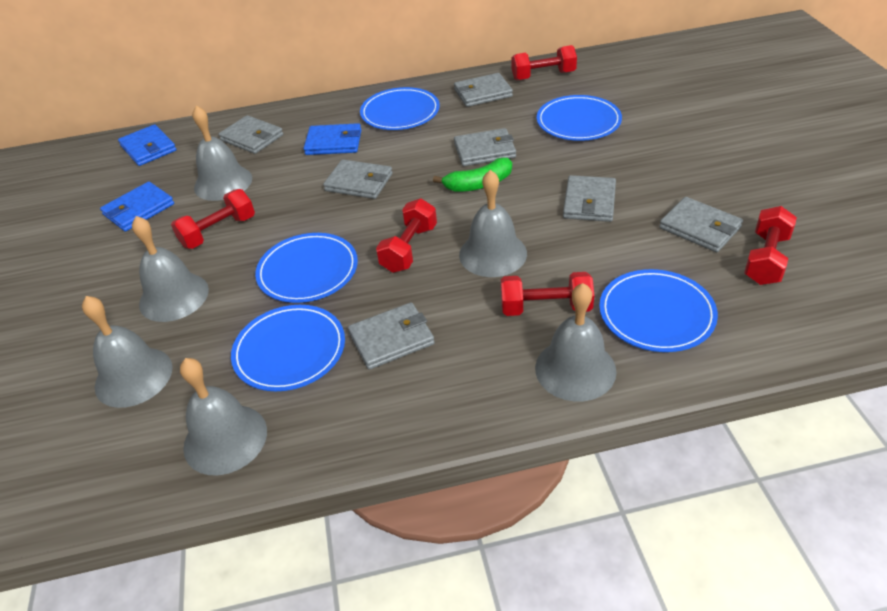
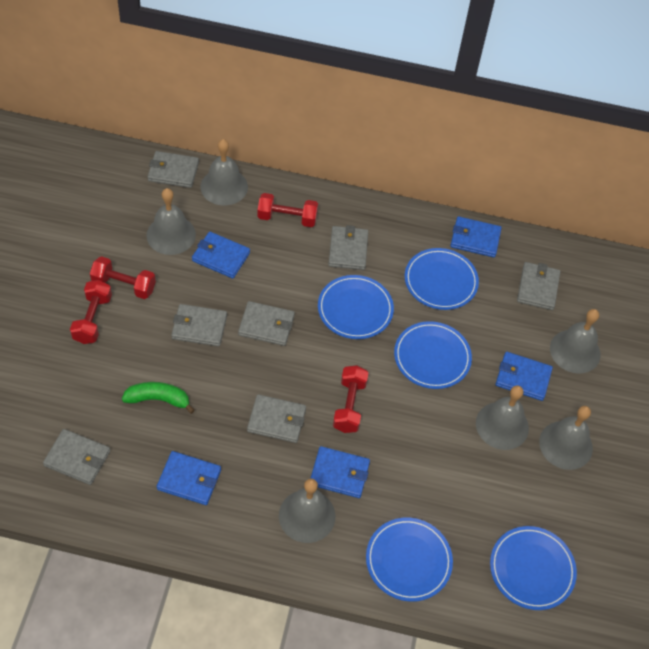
blue wallet: 3 -> 5
red dumbbell: 5 -> 4

